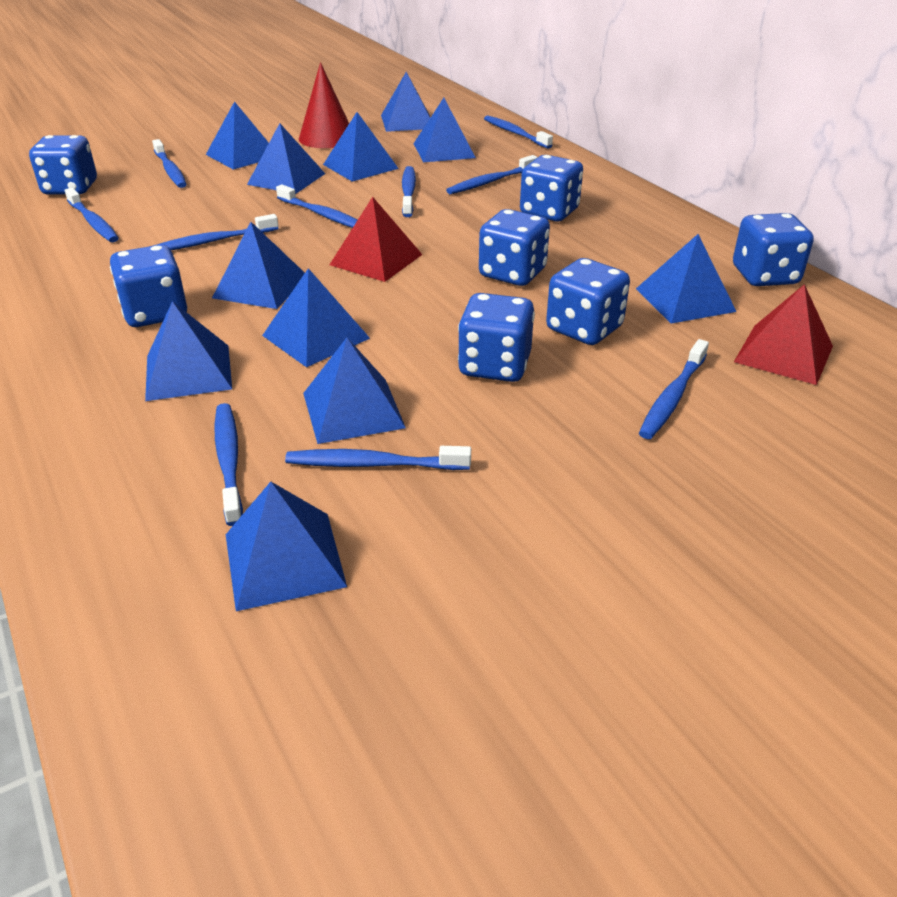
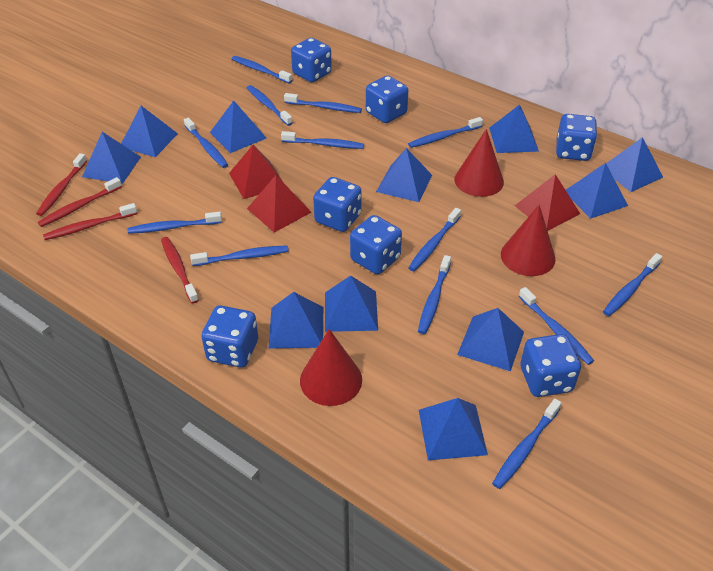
blue toothbrush: 10 -> 13
red cone: 1 -> 3
red pyramid: 2 -> 3
red toothbrush: 0 -> 4

